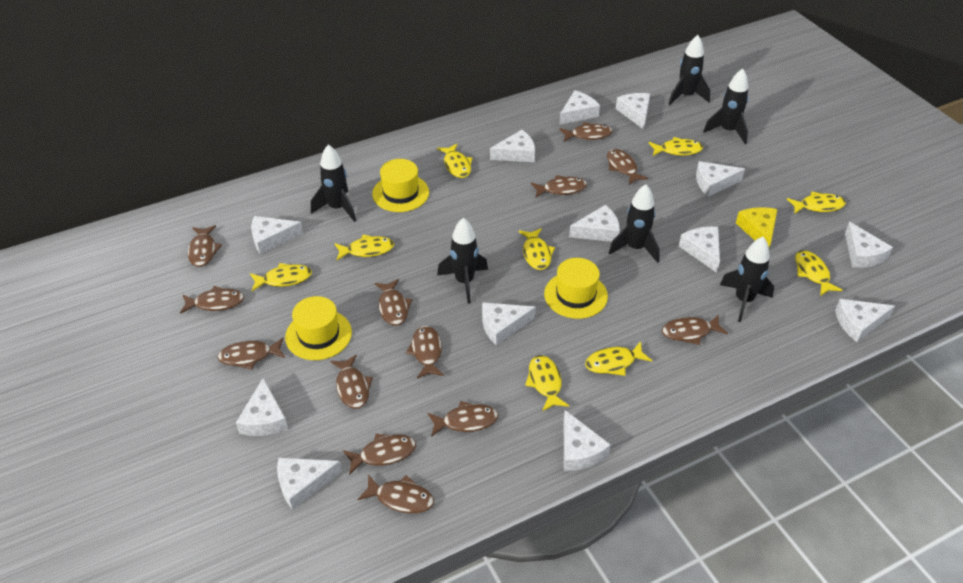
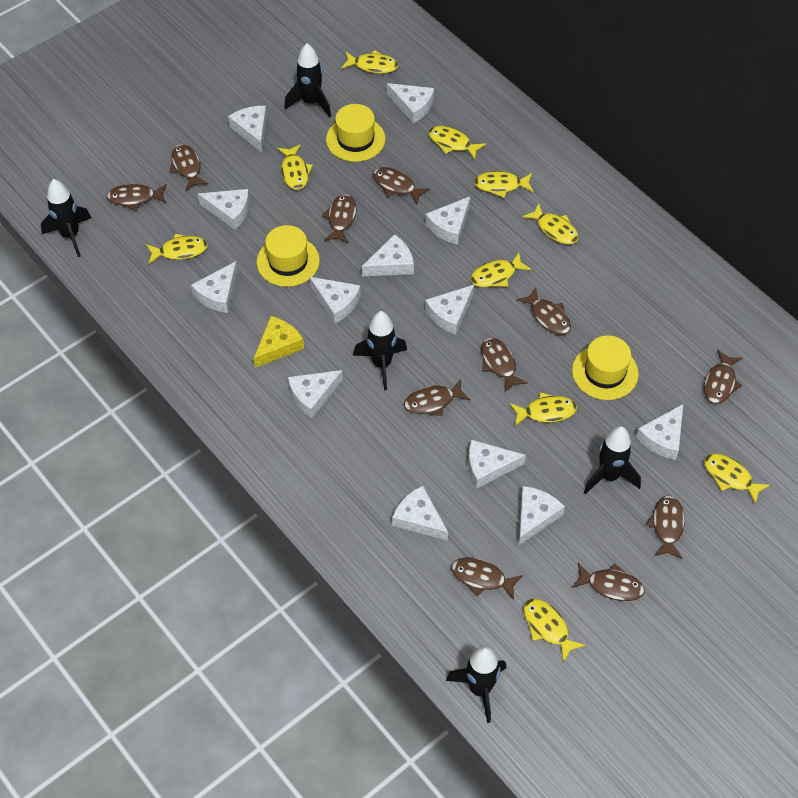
black rocket: 6 -> 5
brown fish: 13 -> 11
yellow fish: 9 -> 10

